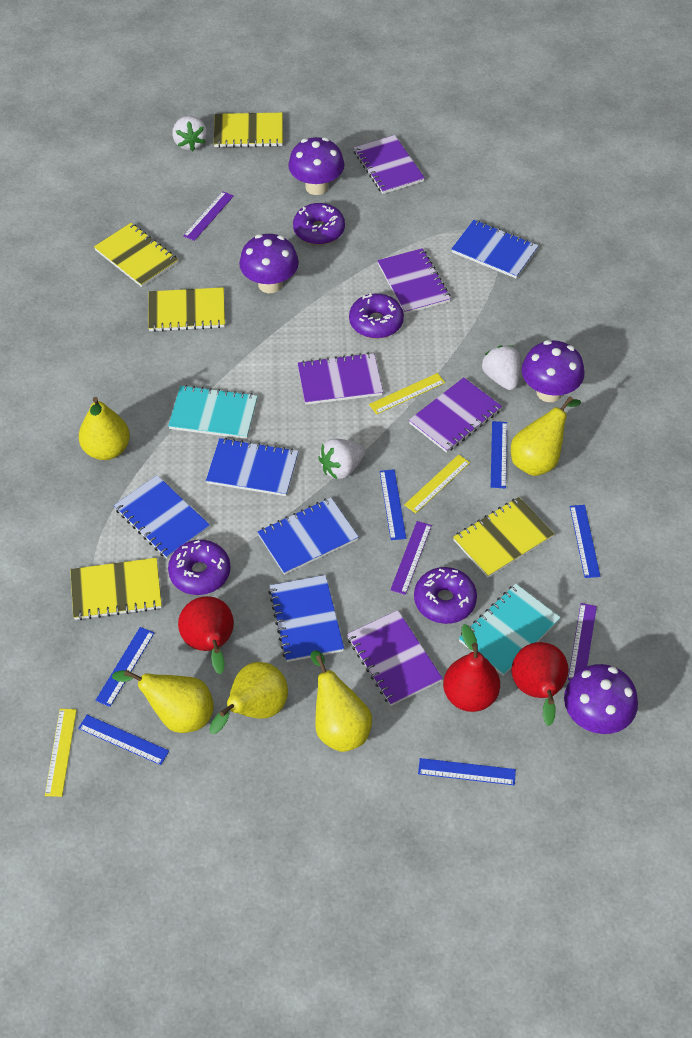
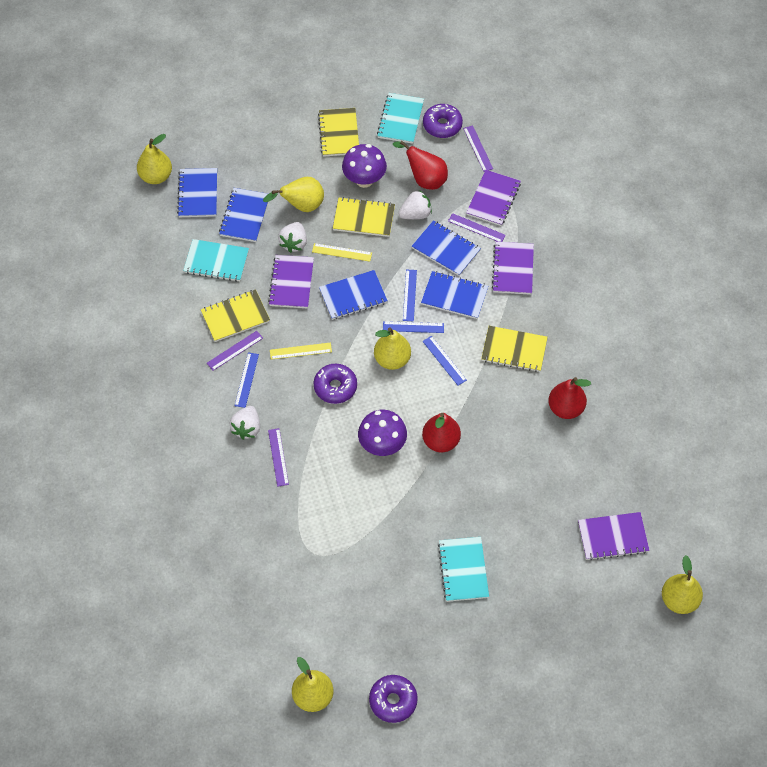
blue ruler: 6 -> 4
purple donut: 4 -> 3
purple mushroom: 4 -> 2
purple notebook: 5 -> 4
purple ruler: 3 -> 4
turquoise notebook: 2 -> 3
yellow notebook: 5 -> 4
yellow ruler: 3 -> 2

